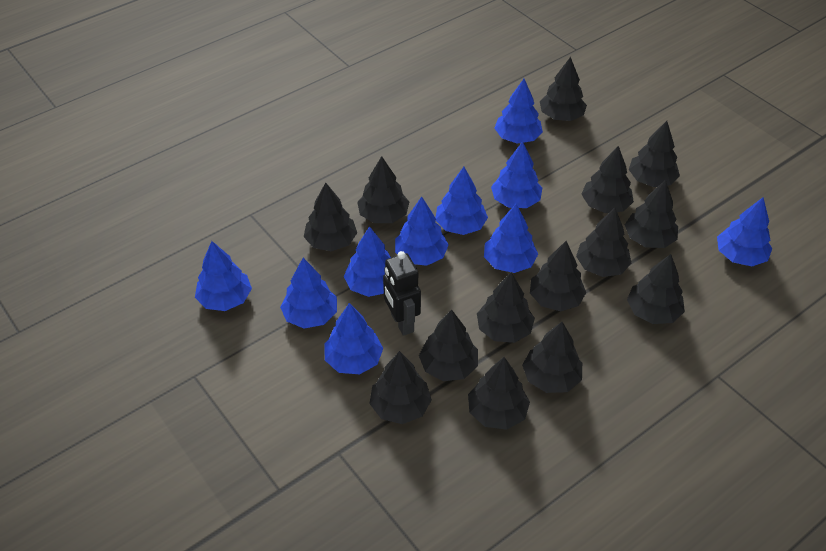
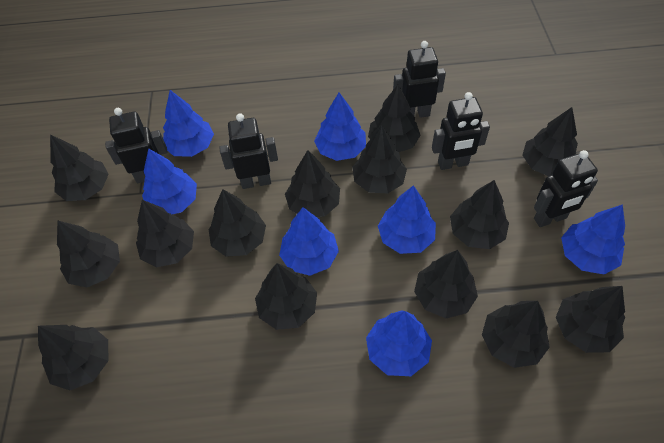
black robot: 1 -> 5
blue tree: 10 -> 7

